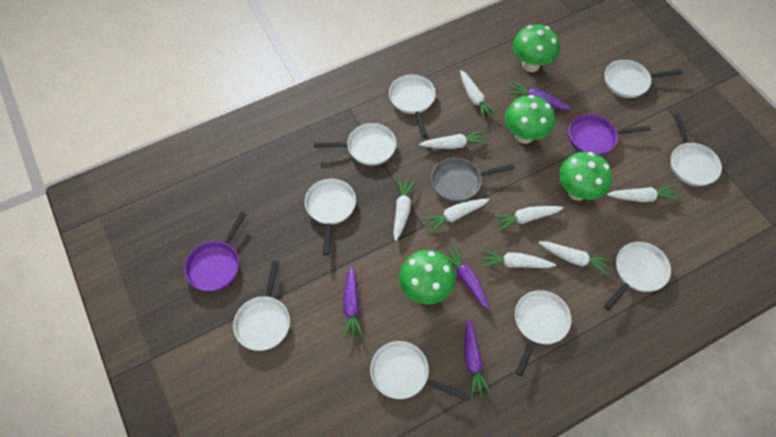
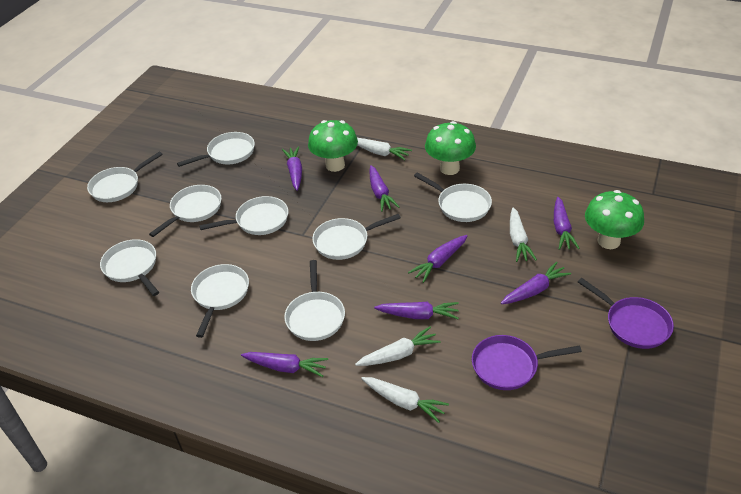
green mushroom: 4 -> 3
grey pan: 1 -> 0
purple carrot: 4 -> 7
white carrot: 8 -> 4

